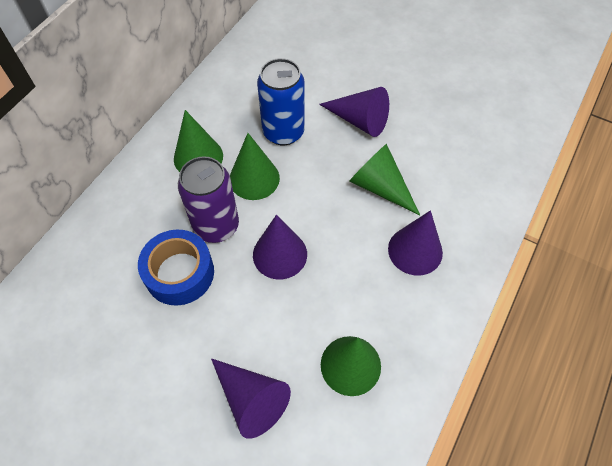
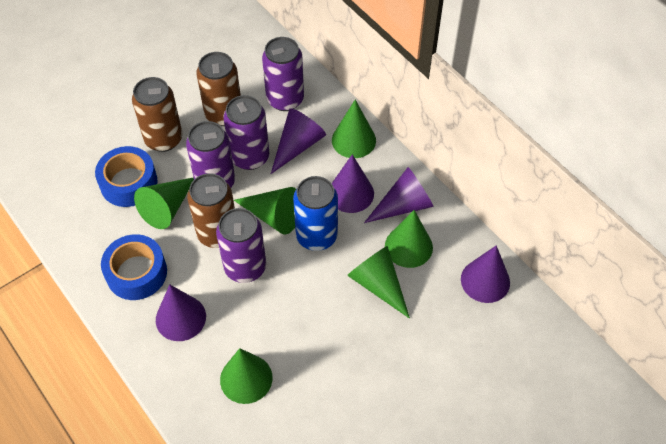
blue tape: 1 -> 2
brown can: 0 -> 3
green cone: 4 -> 6
purple can: 1 -> 4
purple cone: 4 -> 5

